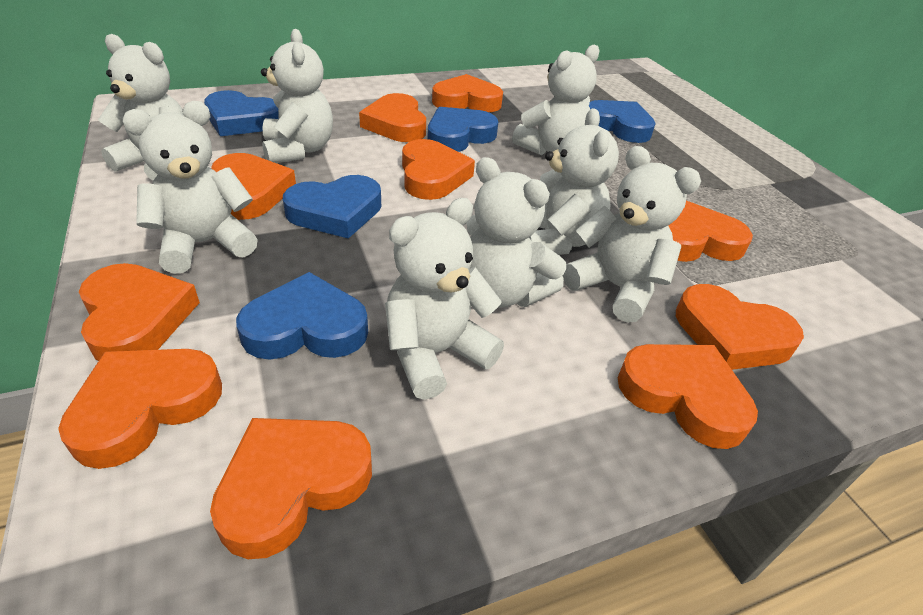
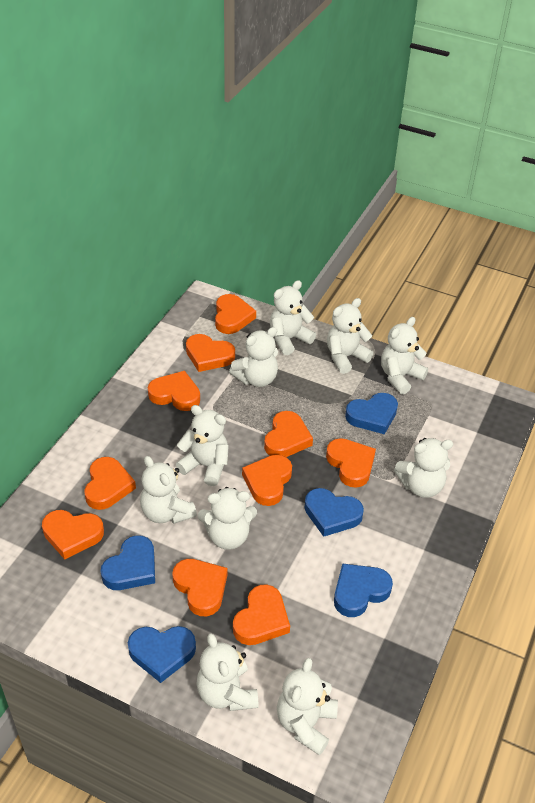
white teddy bear: 8 -> 10

